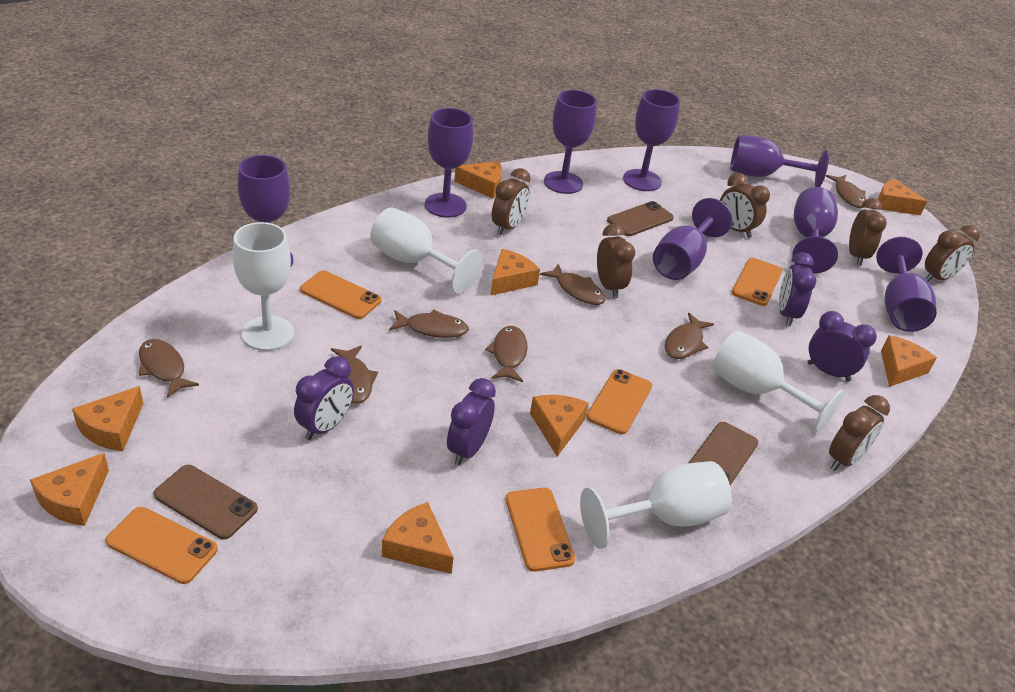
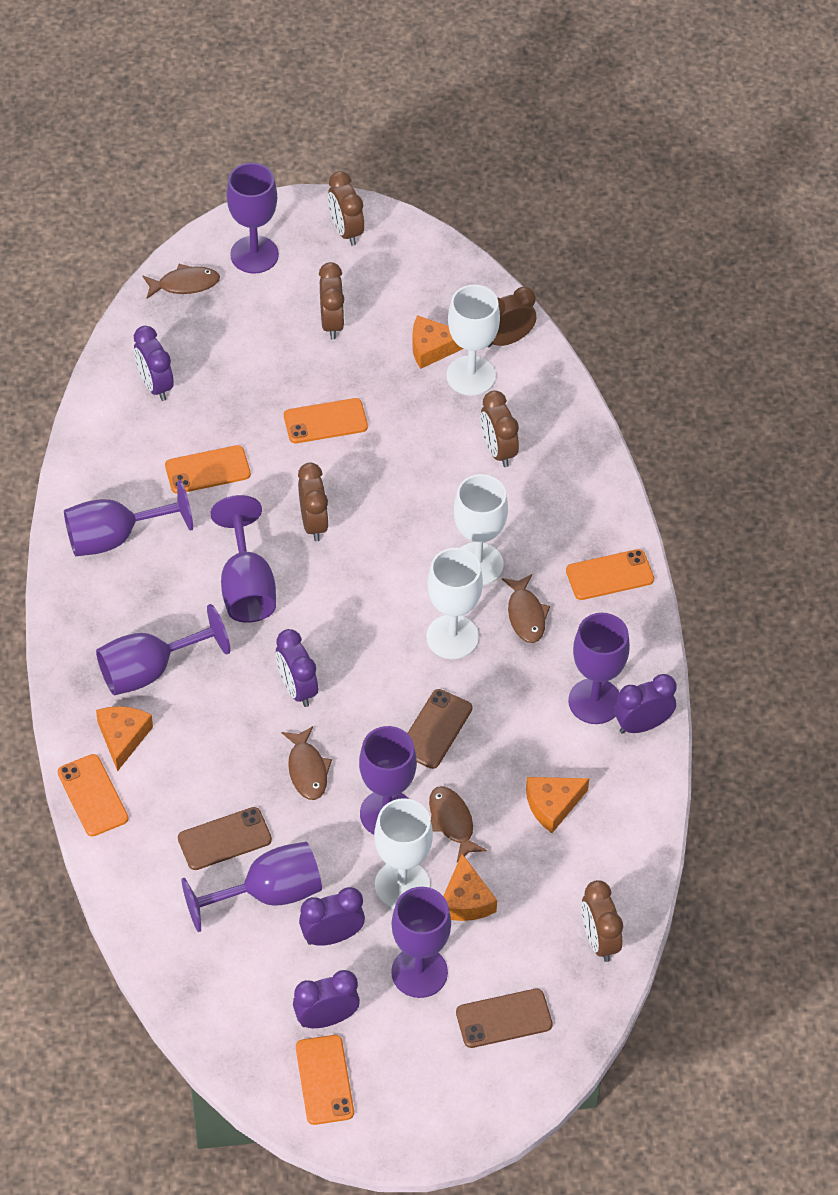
brown fish: 7 -> 4
orange cheese: 8 -> 4
purple clock: 4 -> 5

